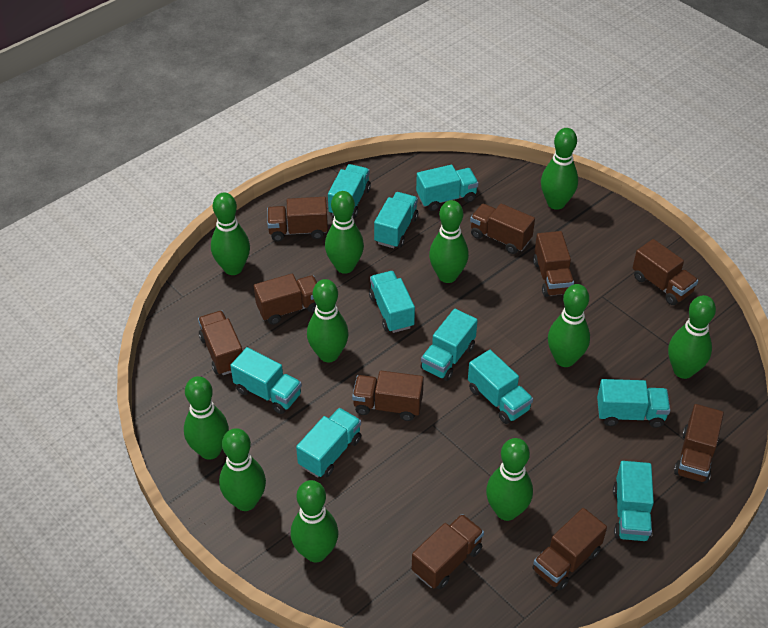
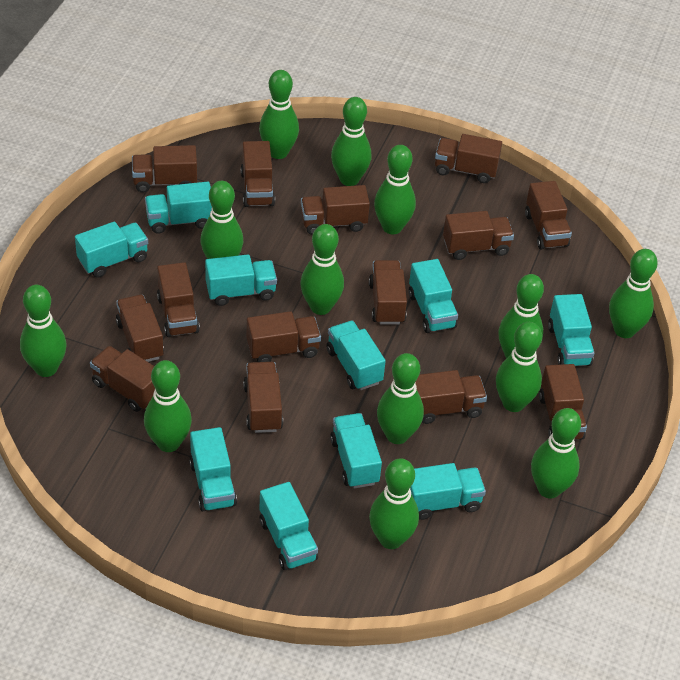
brown truck: 10 -> 14
green bowling pin: 11 -> 13

